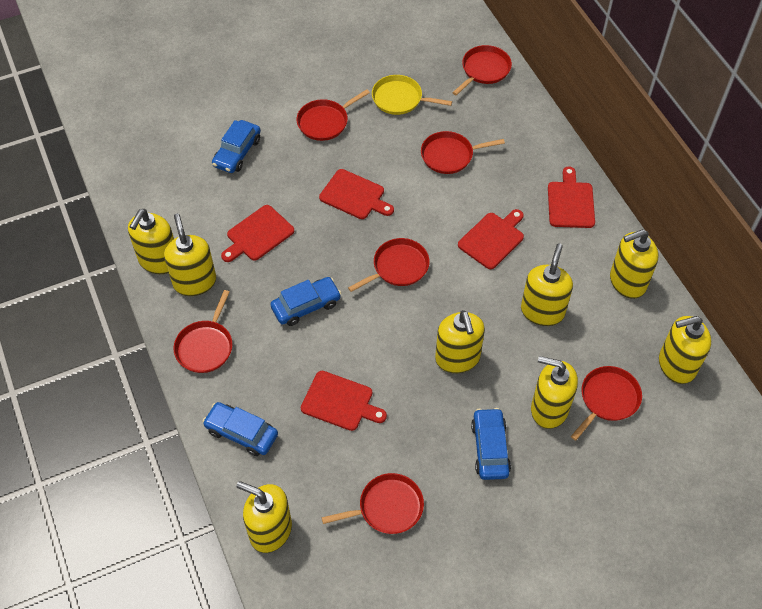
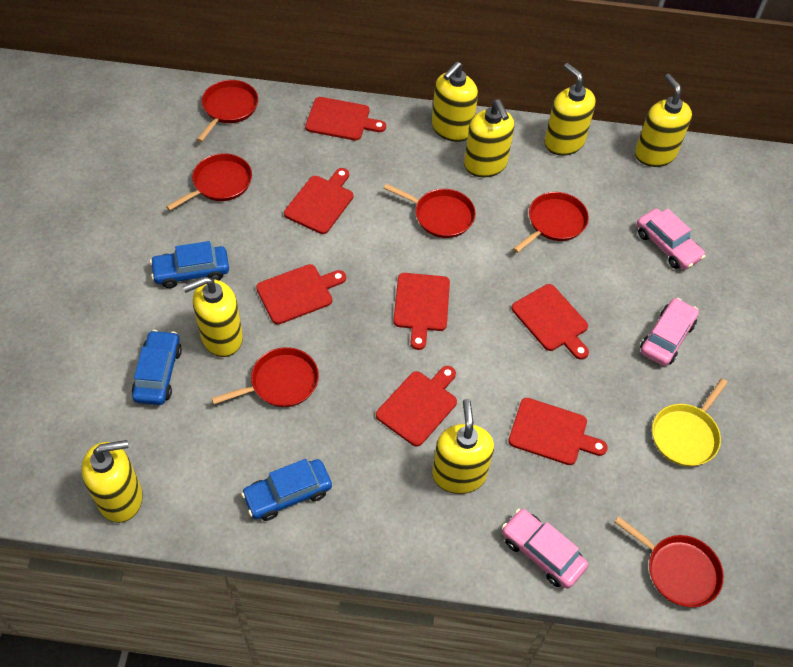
blue car: 4 -> 3
pink car: 0 -> 3
red cutting board: 5 -> 7
red pan: 7 -> 6
yellow soap dispenser: 8 -> 7

